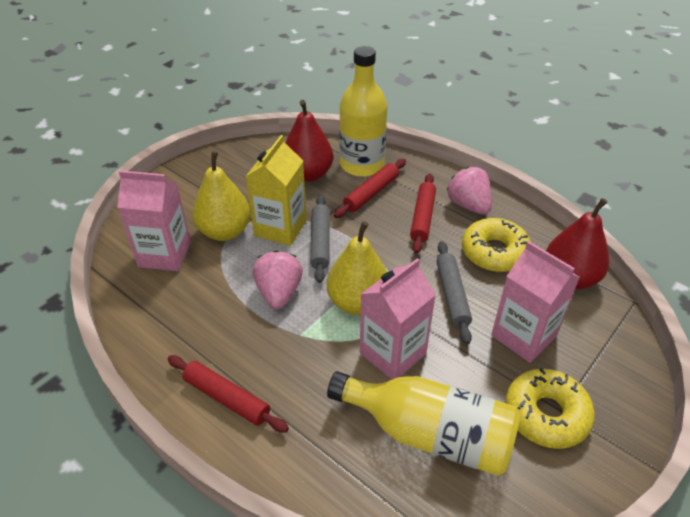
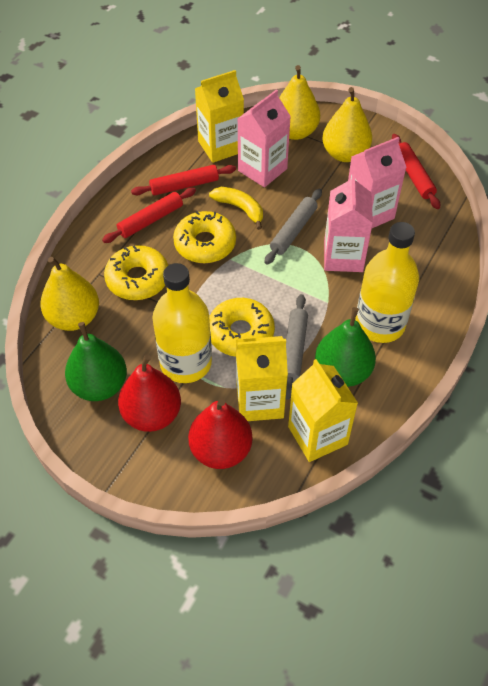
green pear: 0 -> 2
pink strawberry: 2 -> 0
yellow banana: 0 -> 1
yellow carton: 1 -> 3
yellow donut: 2 -> 3
yellow pear: 2 -> 3

